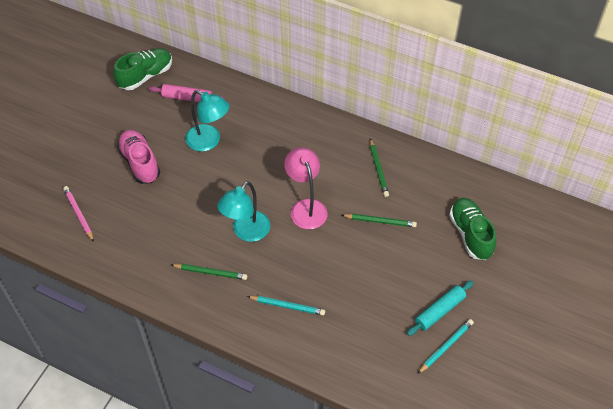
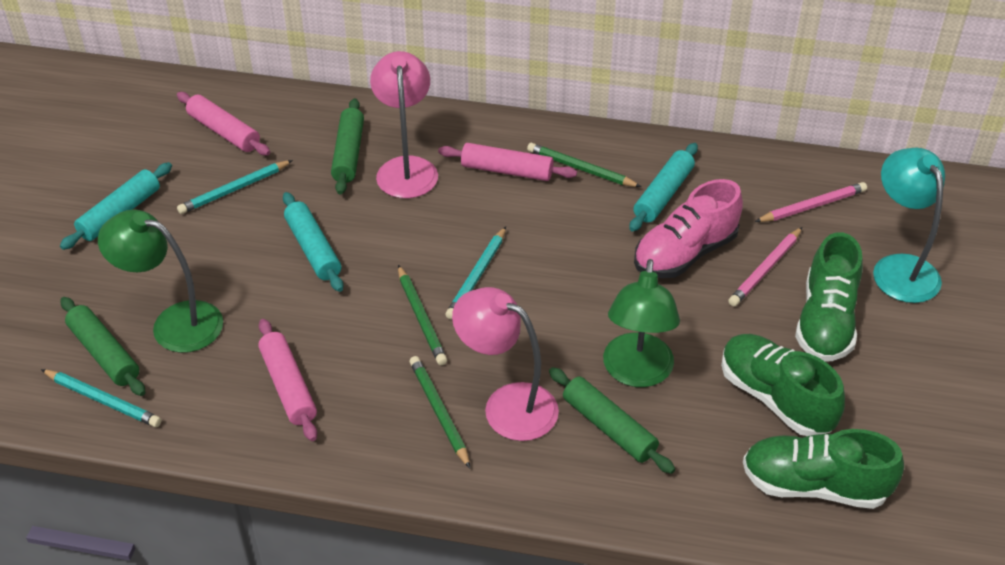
green lamp: 0 -> 2
green rolling pin: 0 -> 3
green shoe: 2 -> 3
pink lamp: 1 -> 2
pink pencil: 1 -> 2
pink rolling pin: 1 -> 3
turquoise lamp: 2 -> 1
turquoise pencil: 2 -> 3
turquoise rolling pin: 1 -> 3

